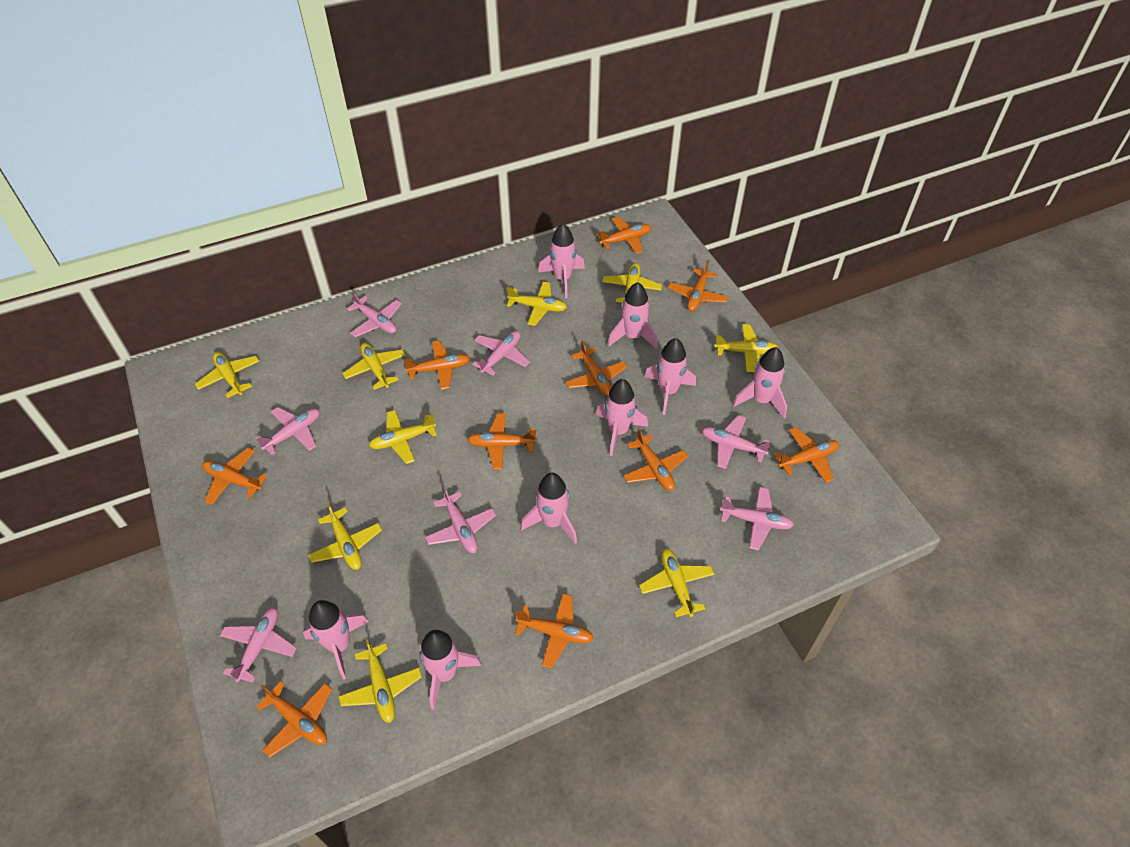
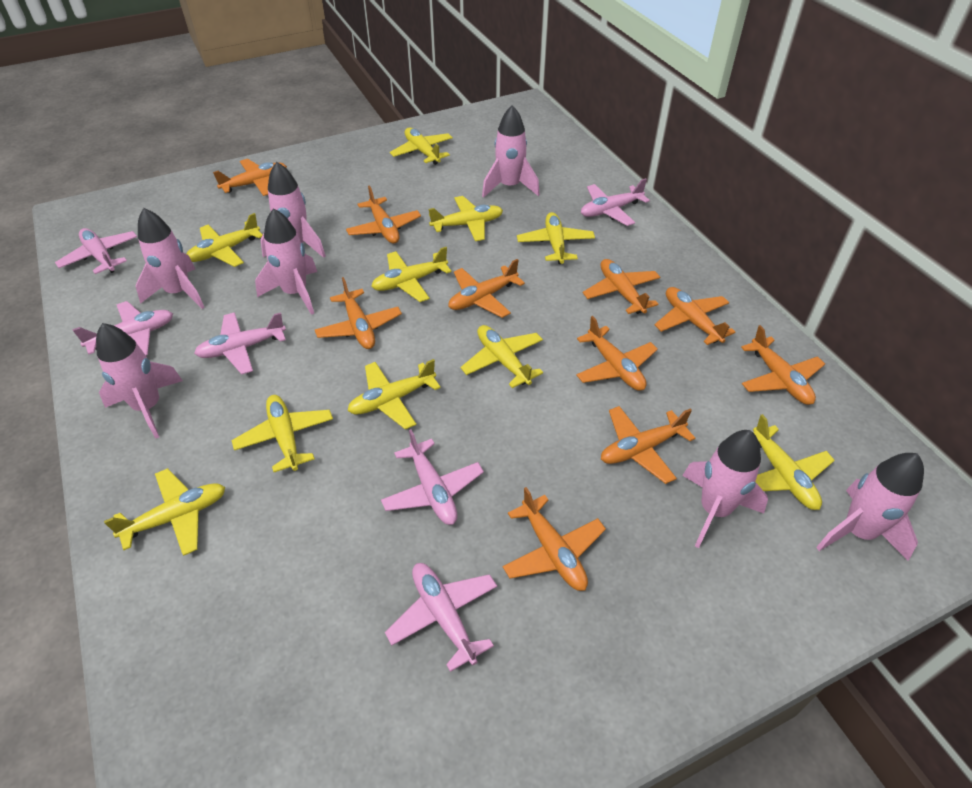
pink plane: 7 -> 6
pink rocket: 8 -> 7
yellow plane: 9 -> 10

